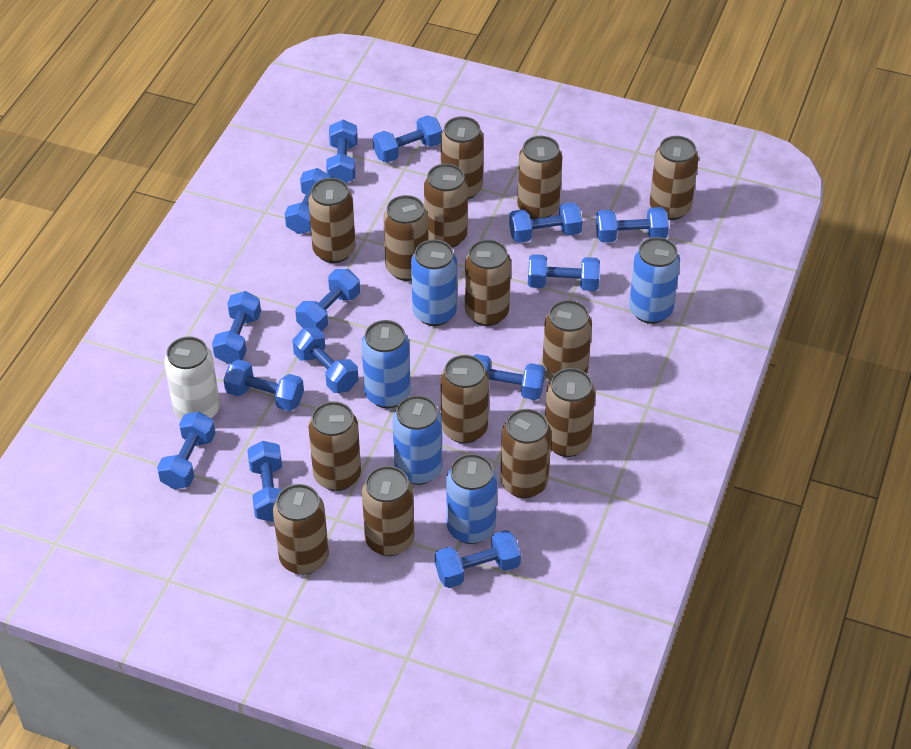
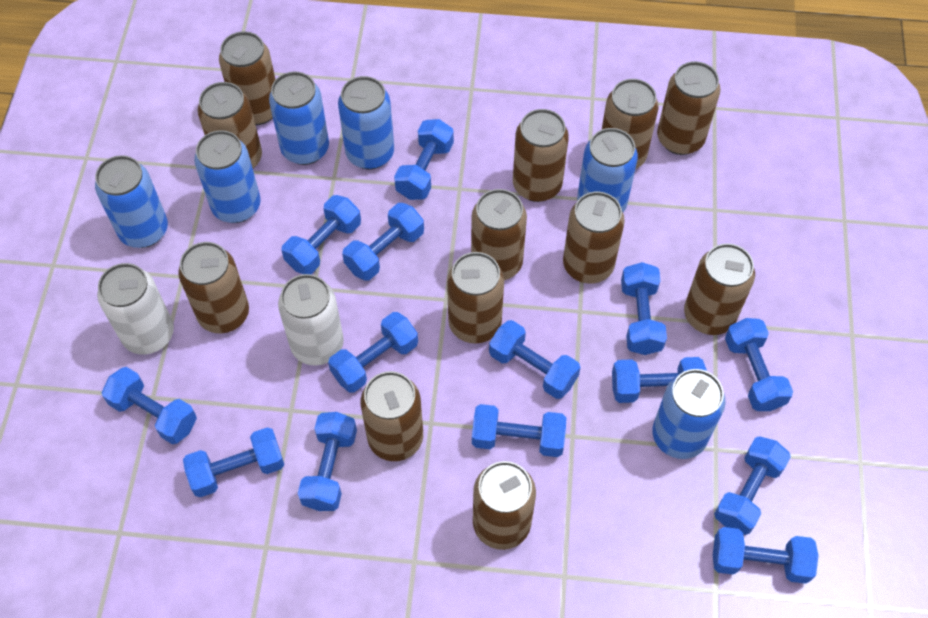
blue can: 5 -> 6
brown can: 14 -> 12
white can: 1 -> 2

